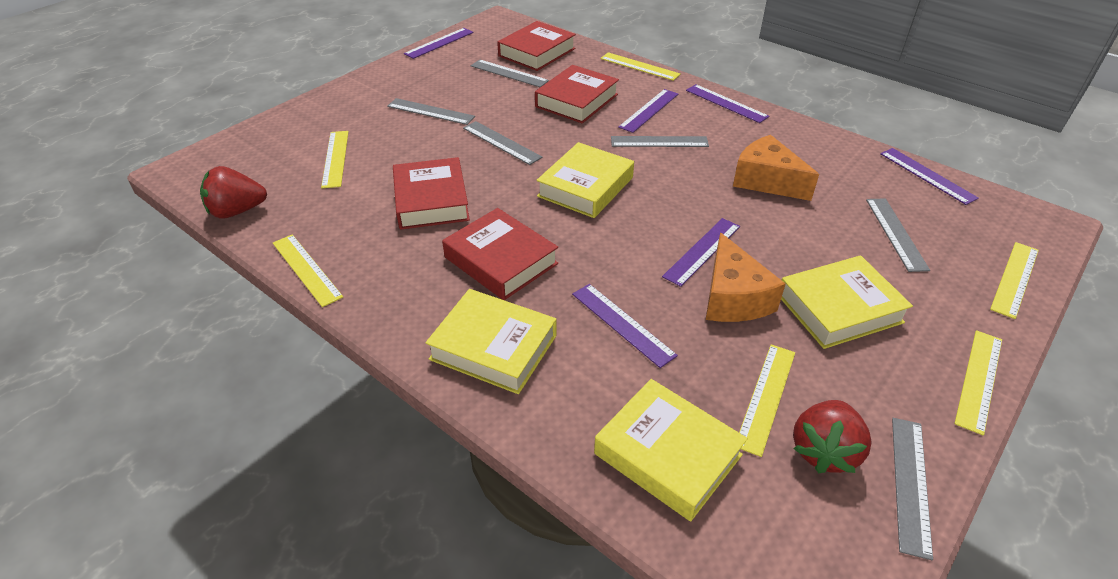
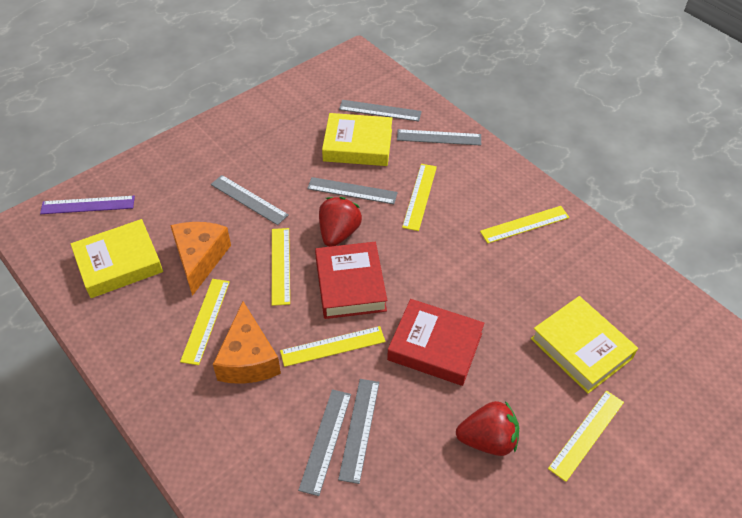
purple ruler: 6 -> 1
red book: 4 -> 2
yellow book: 4 -> 3

